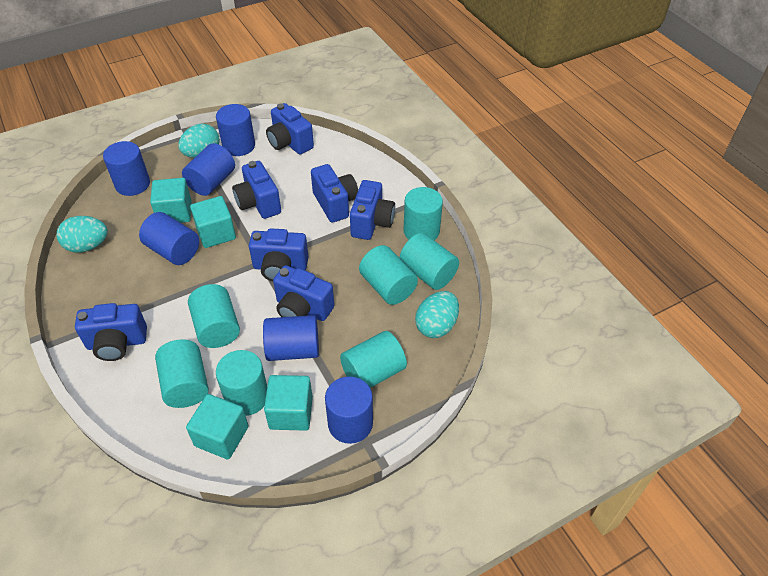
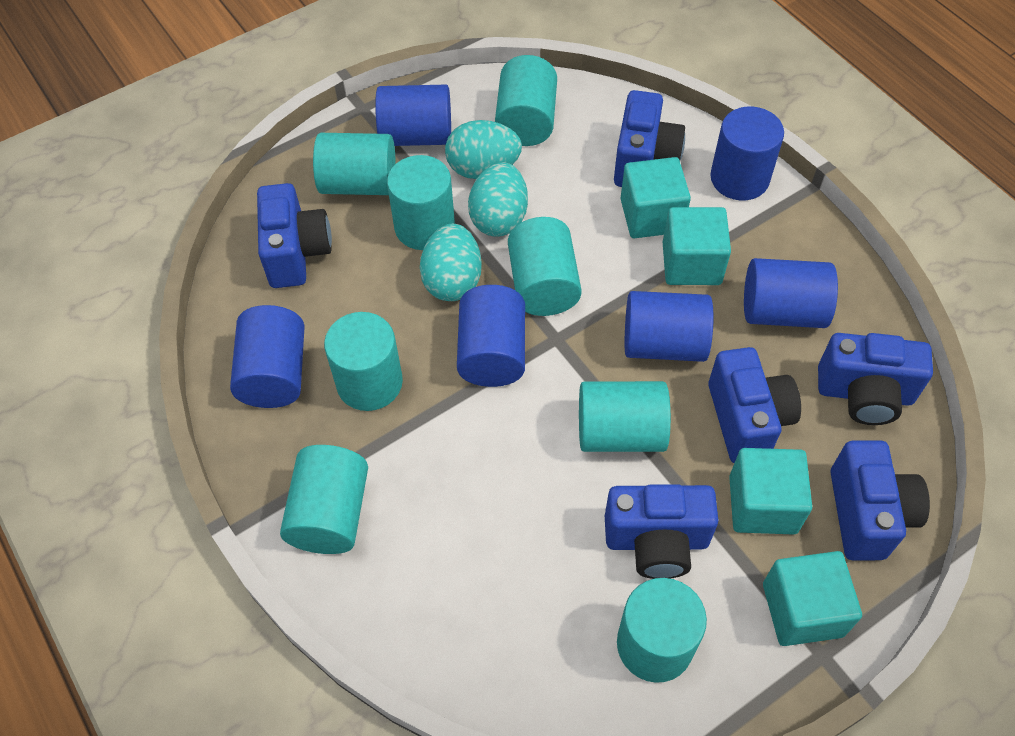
blue camera: 7 -> 6
turquoise cylinder: 7 -> 8

